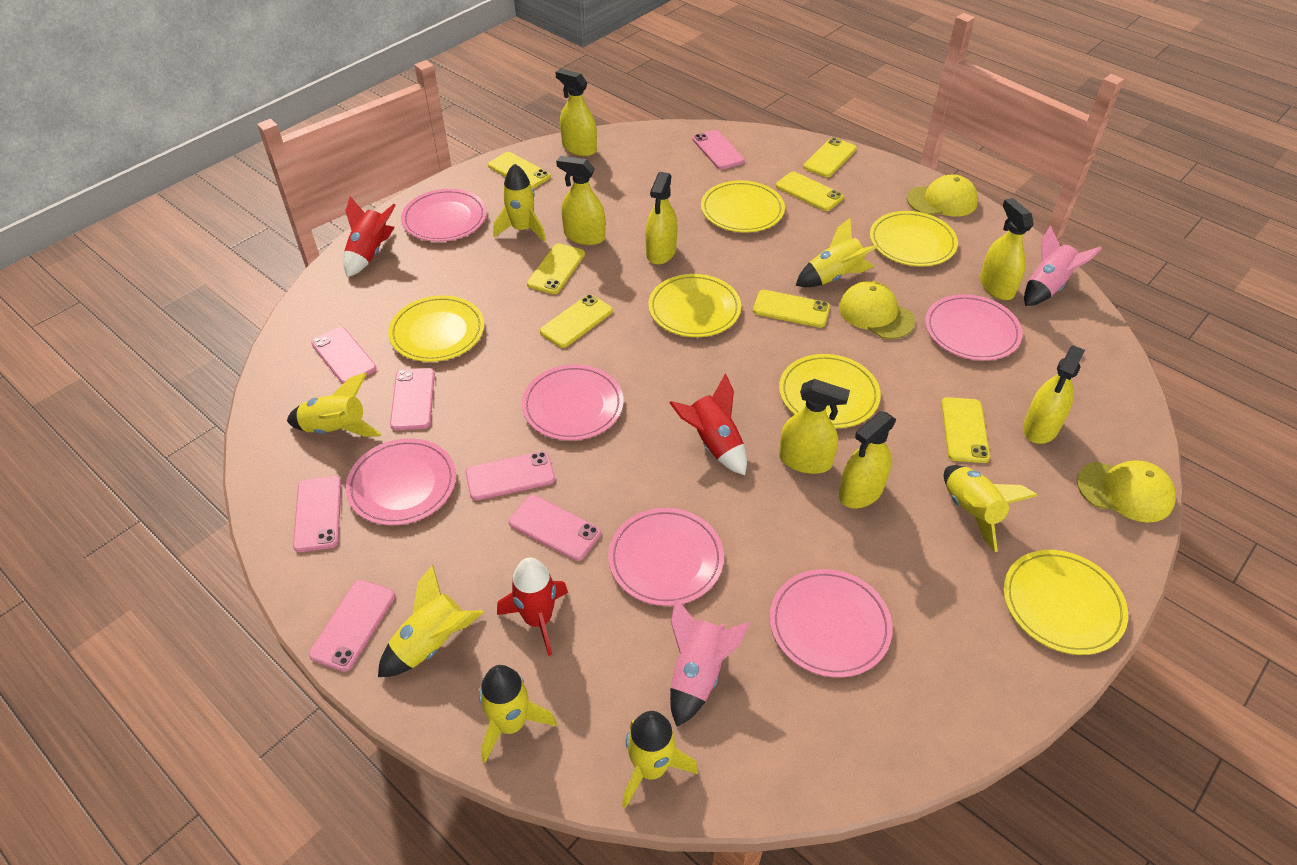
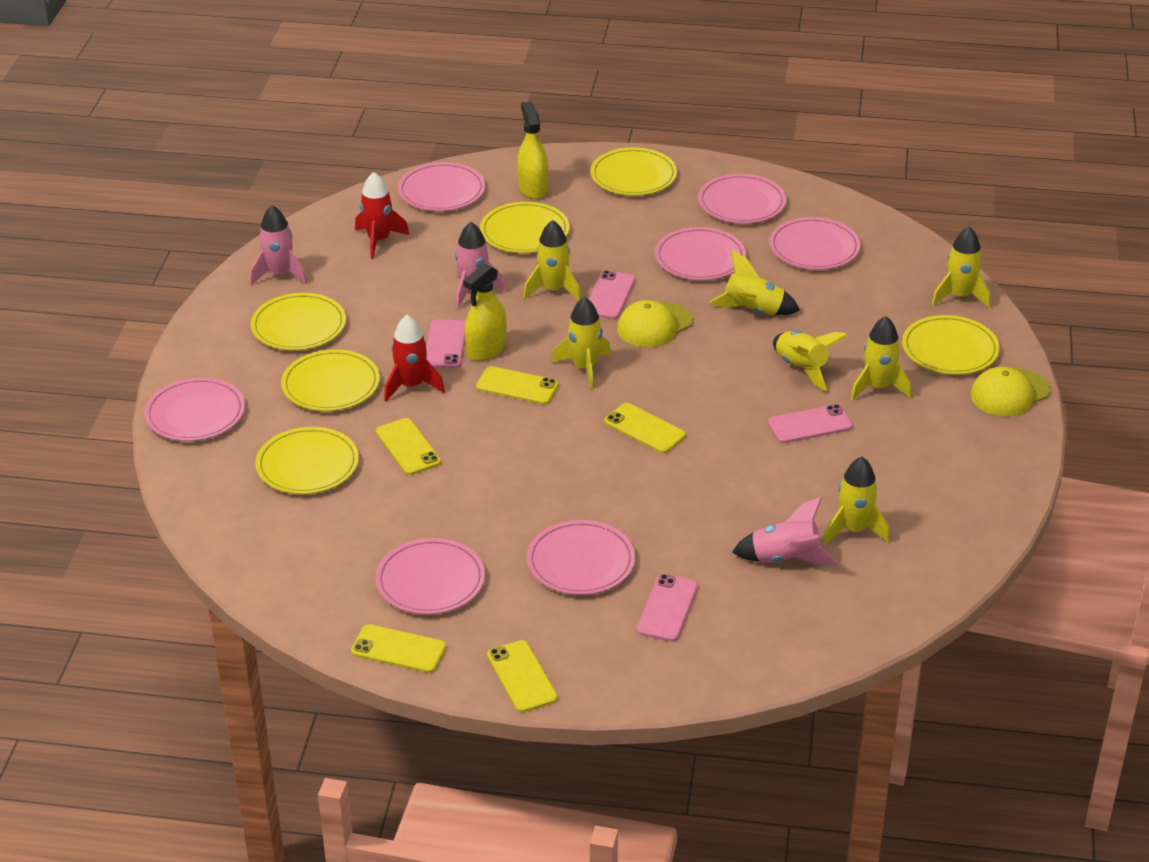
pink phone: 7 -> 4
pink plate: 6 -> 7
pink rocket: 2 -> 3
red rocket: 3 -> 2
yellow cap: 3 -> 2
yellow phone: 7 -> 5
yellow spray bottle: 7 -> 2

